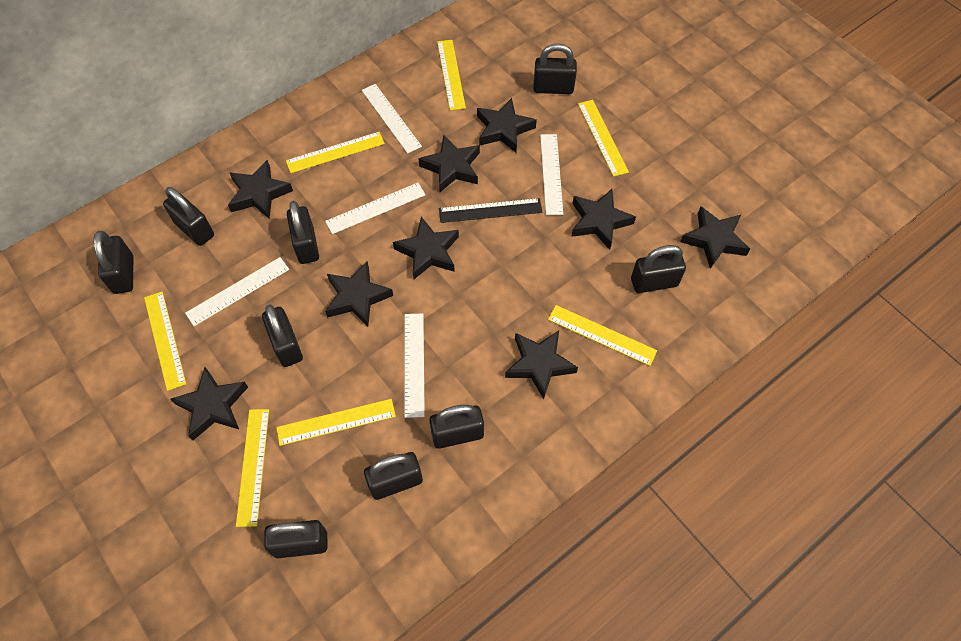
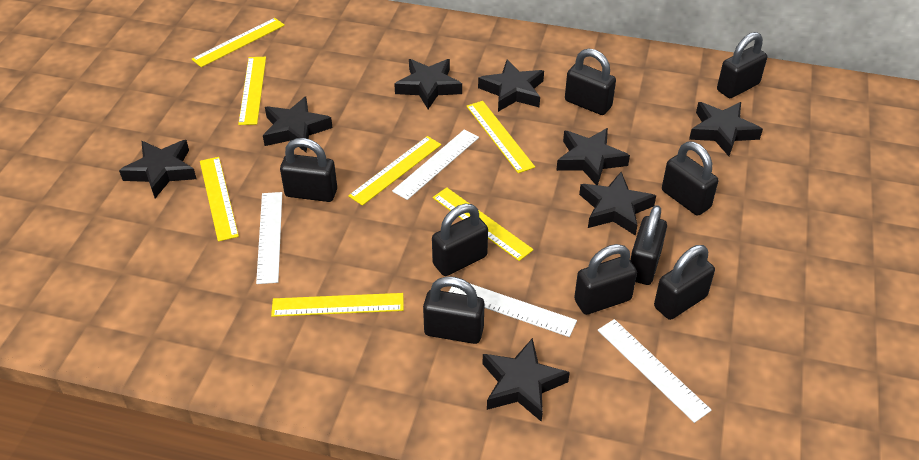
black ruler: 1 -> 0
black star: 9 -> 8
white ruler: 5 -> 4

